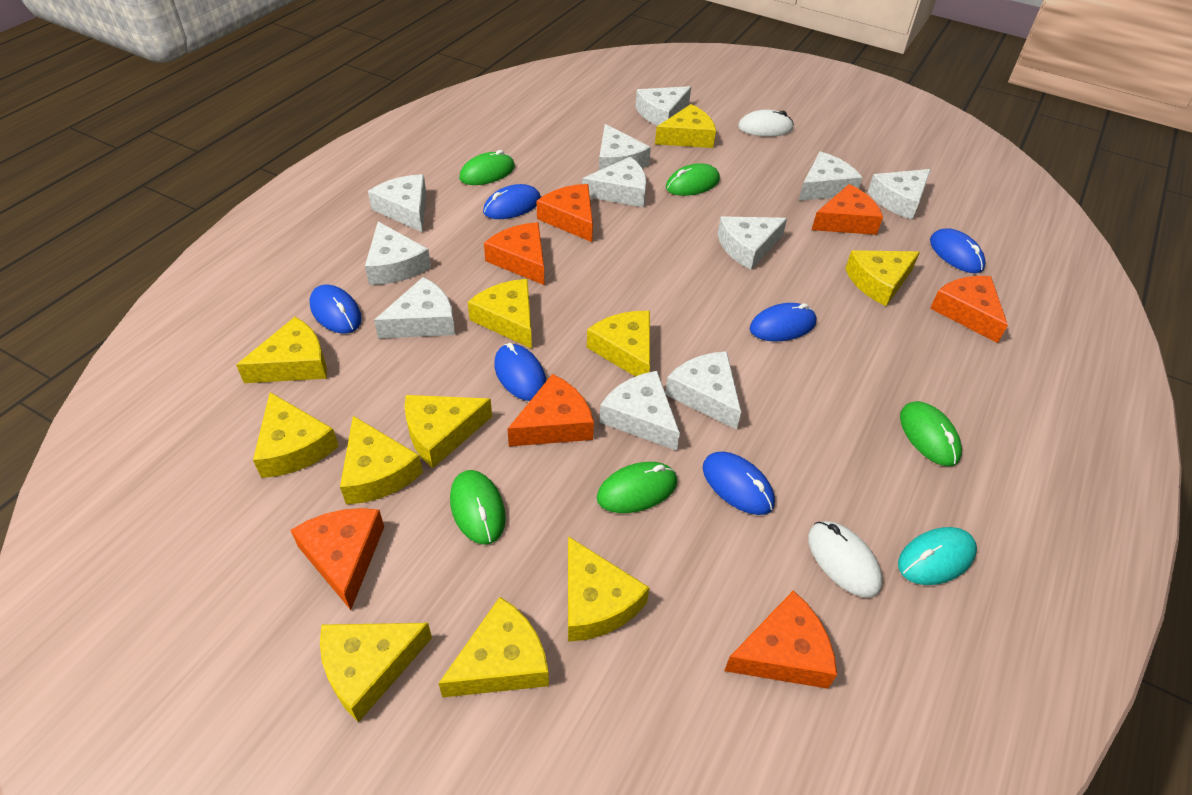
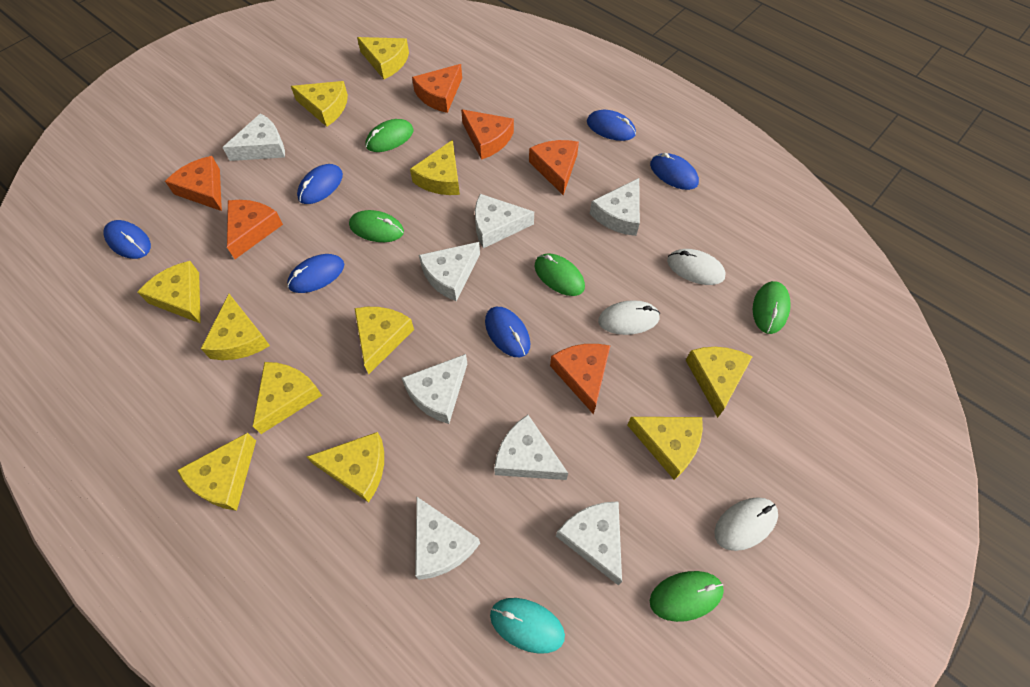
orange cheese: 7 -> 6
white cheese: 11 -> 8
white mouse: 2 -> 3

